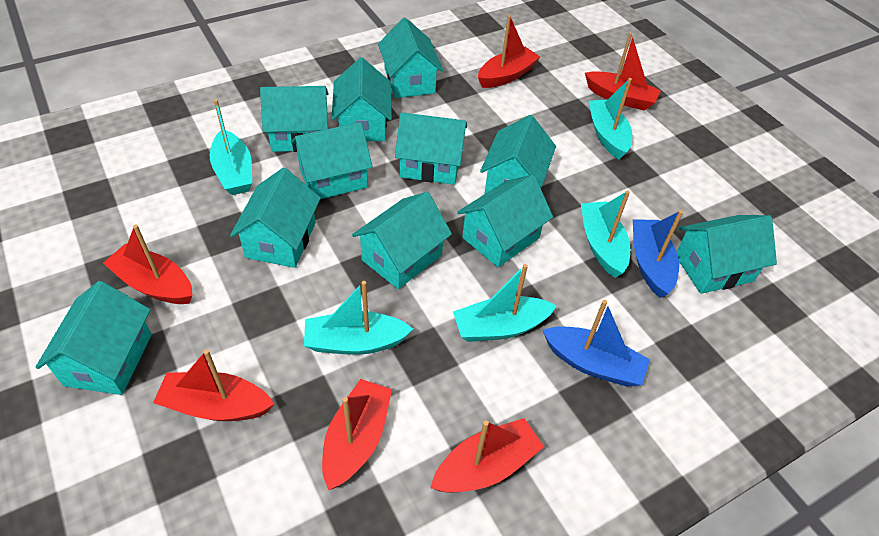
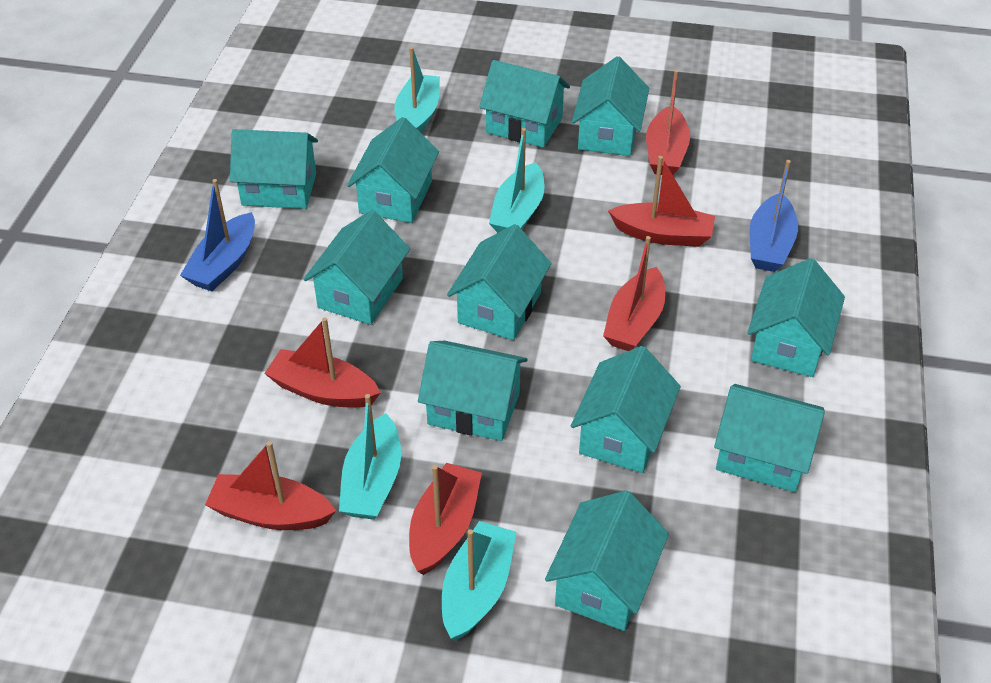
turquoise boat: 5 -> 4

